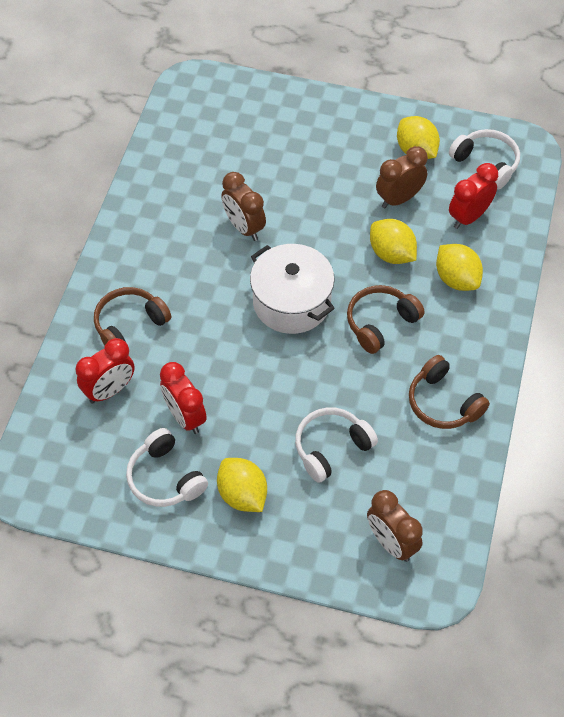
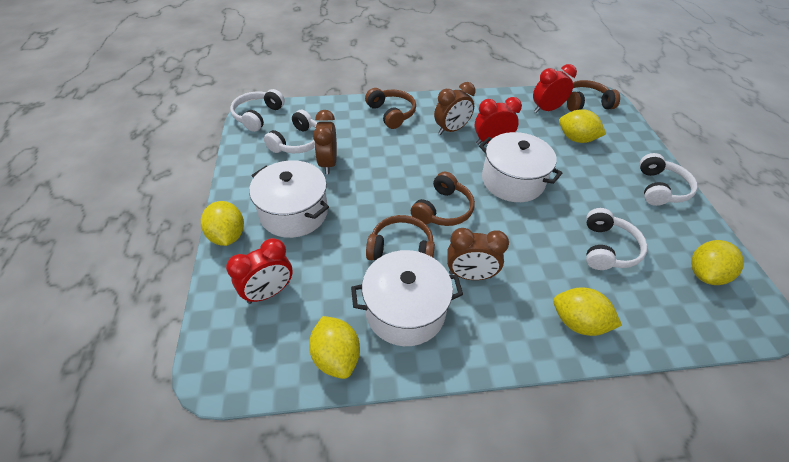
brown headphones: 3 -> 4
white headphones: 3 -> 4
white pot: 1 -> 3
yellow lemon: 4 -> 5

